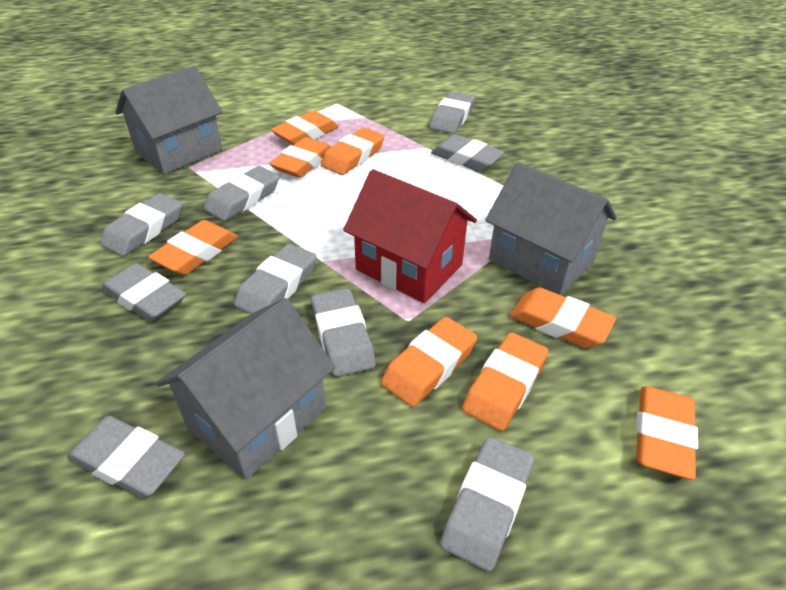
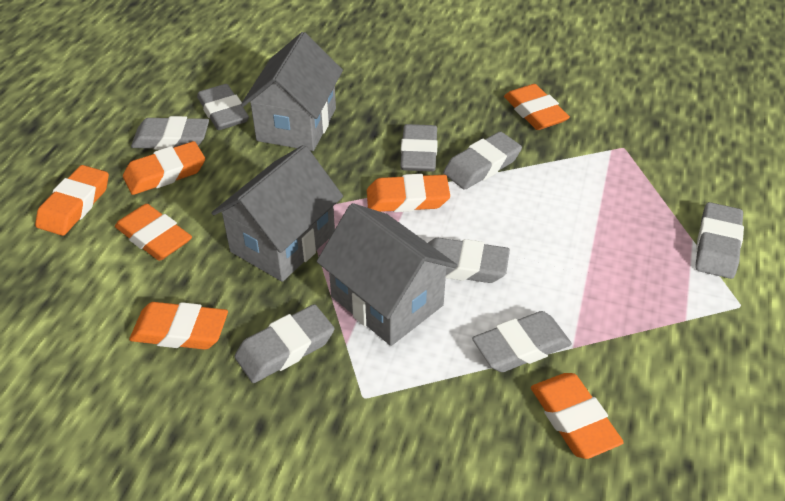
grey eraser: 9 -> 8
orange eraser: 8 -> 7
red house: 1 -> 0

